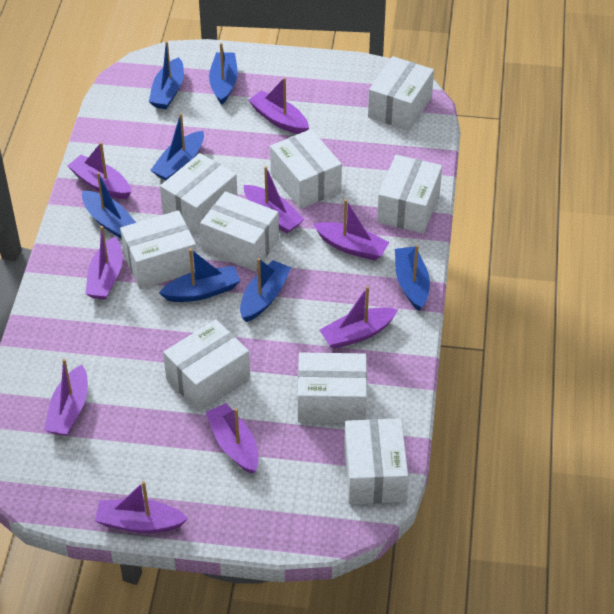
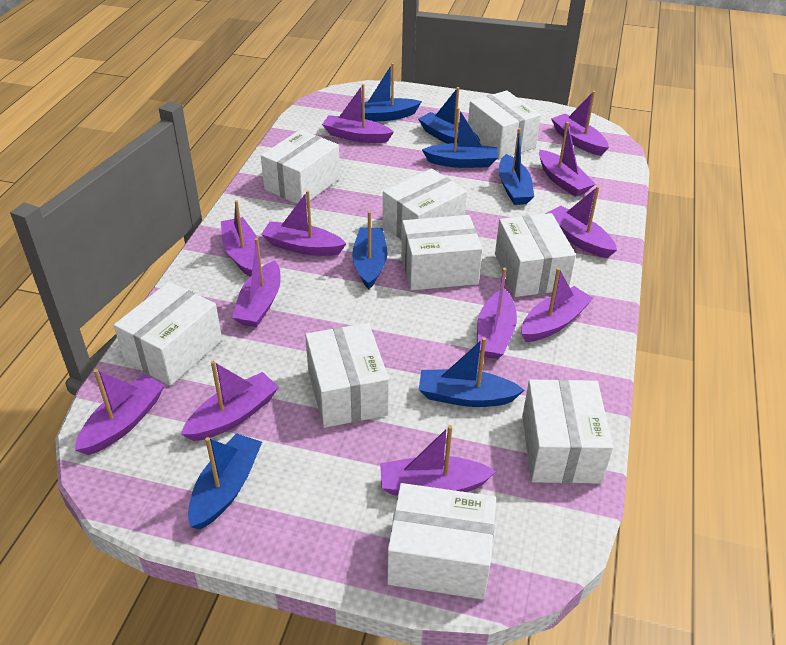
purple boat: 9 -> 12

